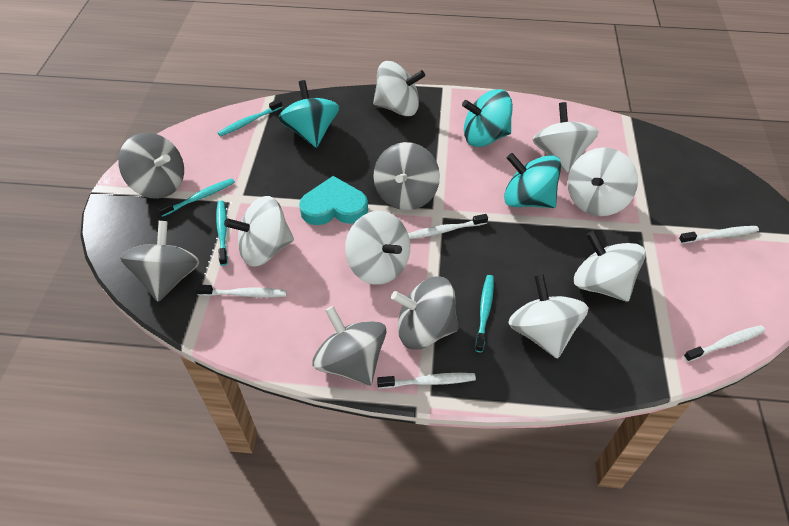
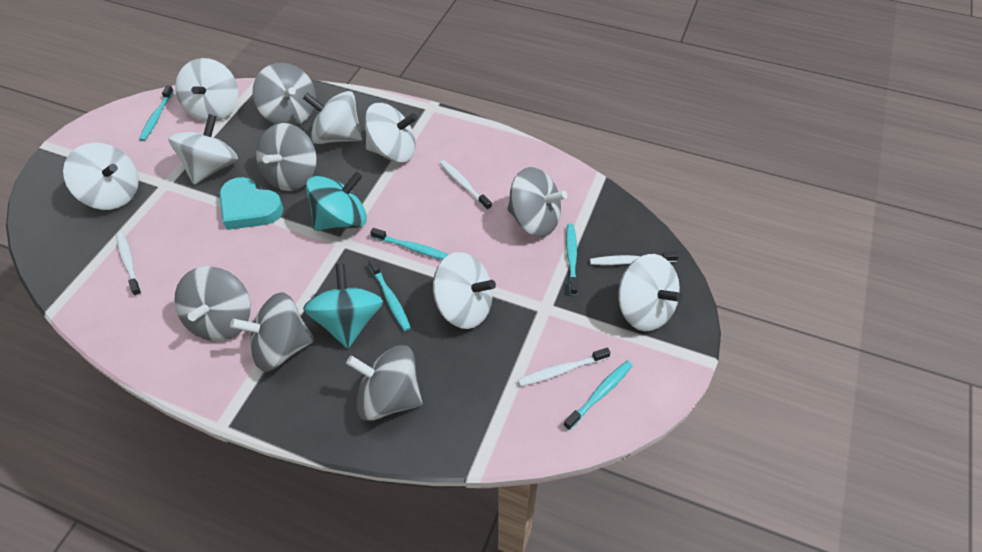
grey spinning top: 5 -> 6
turquoise spinning top: 3 -> 2
turquoise toothbrush: 4 -> 5
white toothbrush: 5 -> 4

